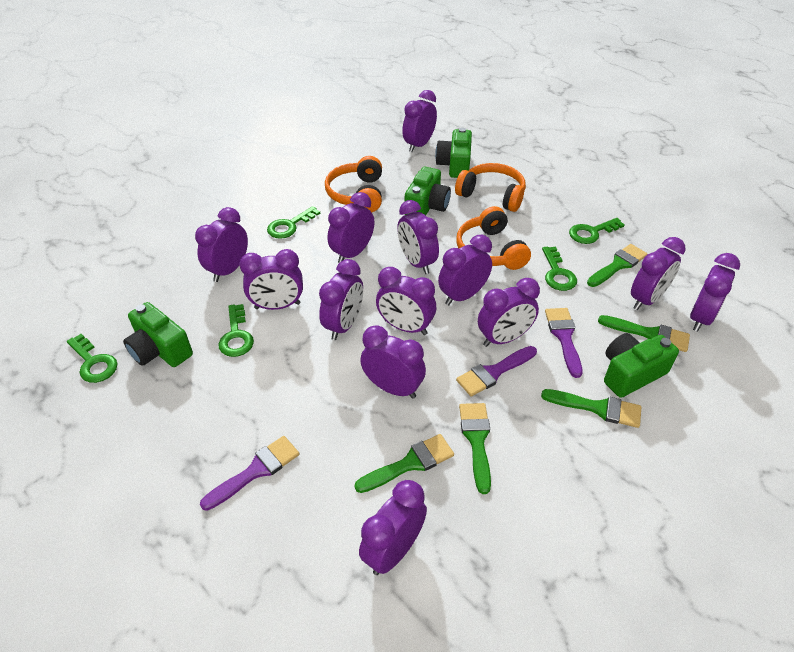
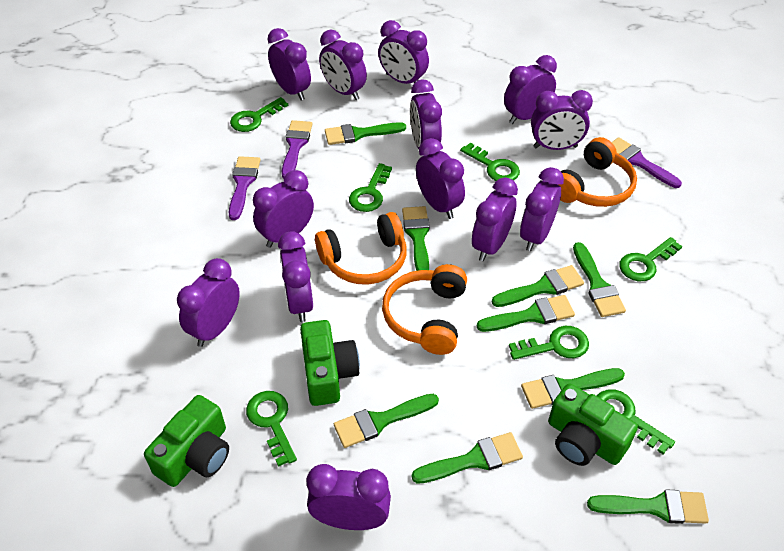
green brush: 5 -> 9
green camera: 4 -> 3
green key: 5 -> 7

